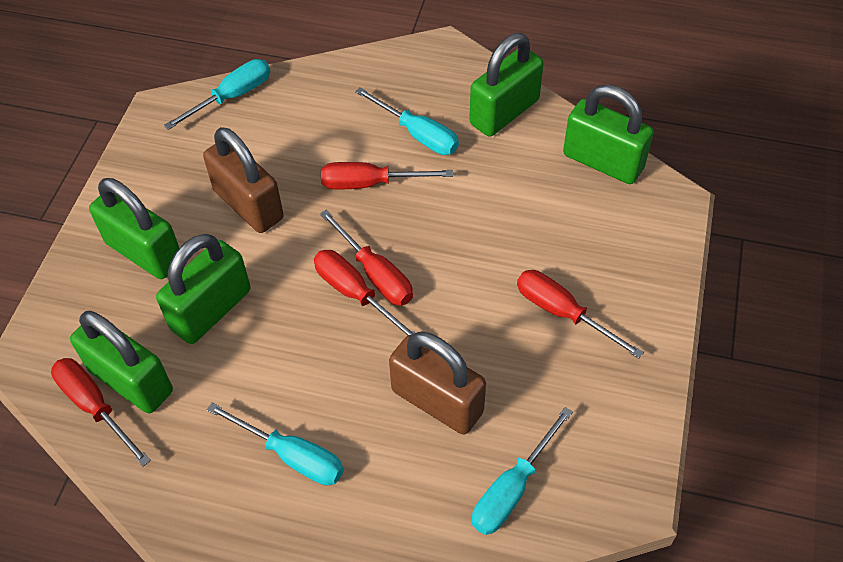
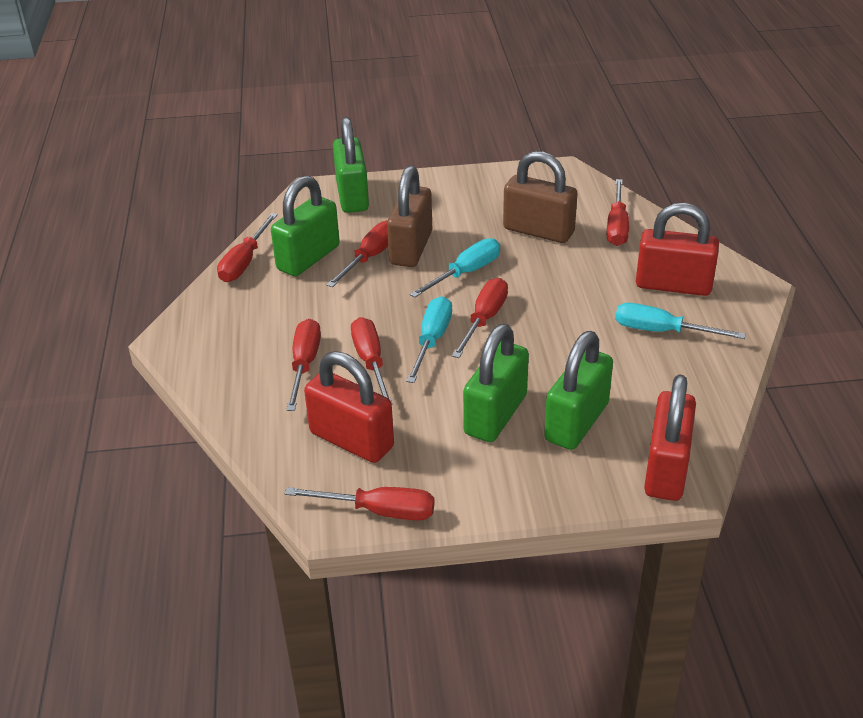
green padlock: 5 -> 4
red padlock: 0 -> 3
red screwdriver: 5 -> 7
turquoise screwdriver: 4 -> 3

